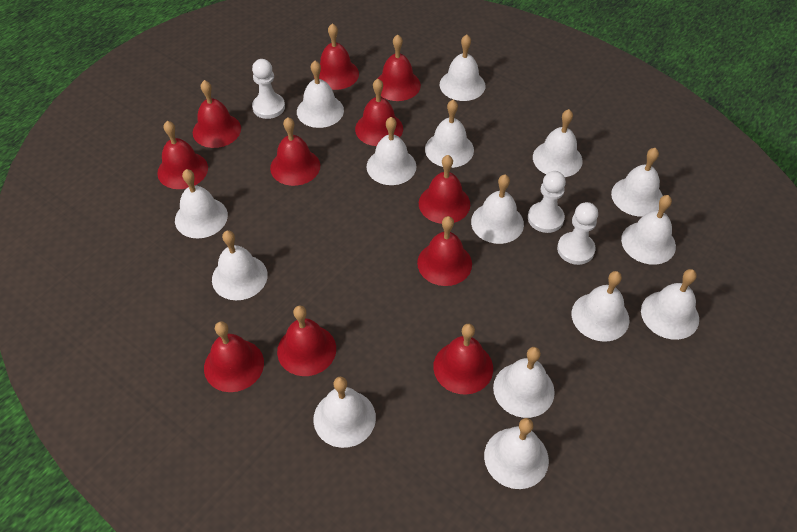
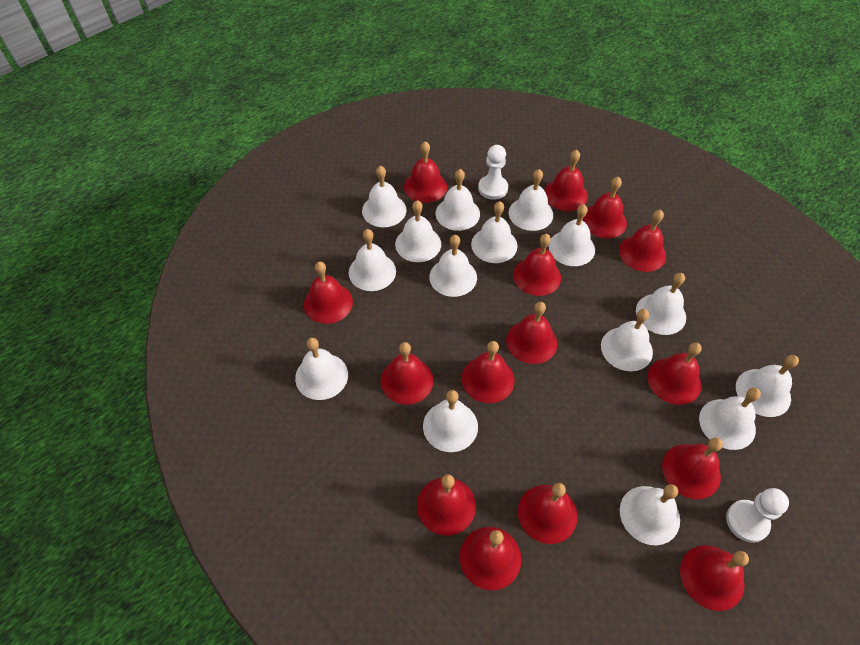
red bell: 11 -> 15
white pawn: 3 -> 2

